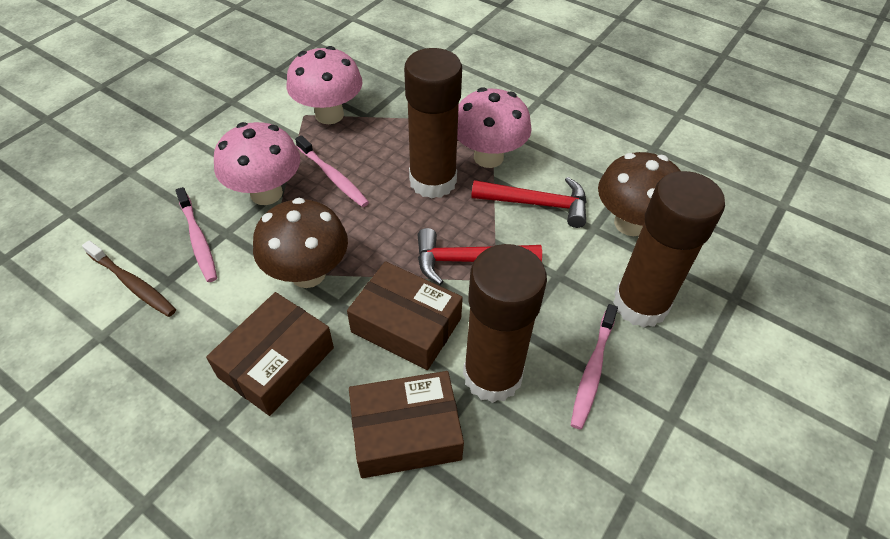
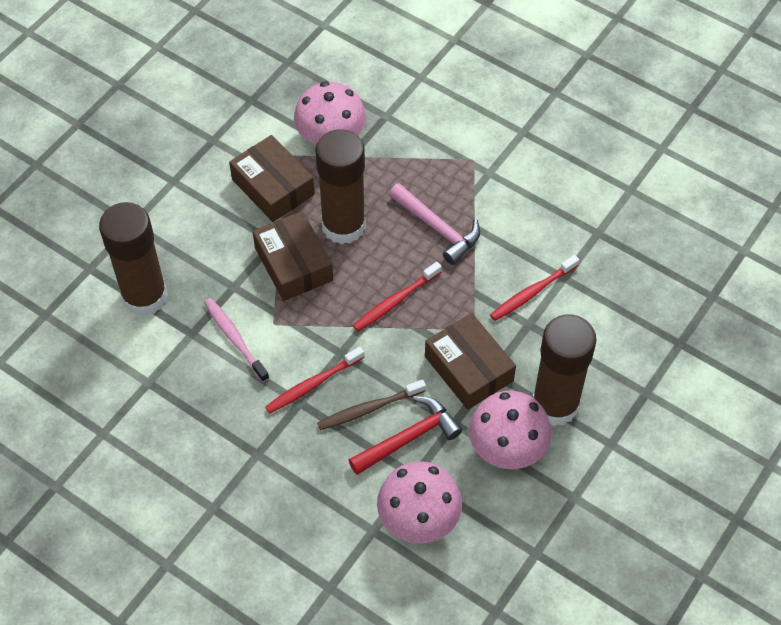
brown mushroom: 2 -> 0
pink hammer: 0 -> 1
pink toothbrush: 3 -> 1
red hammer: 2 -> 1
red toothbrush: 0 -> 3

